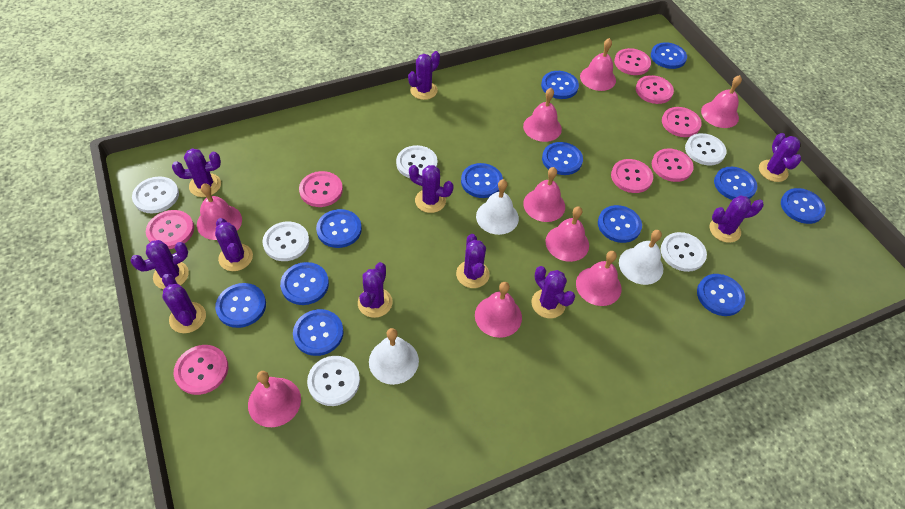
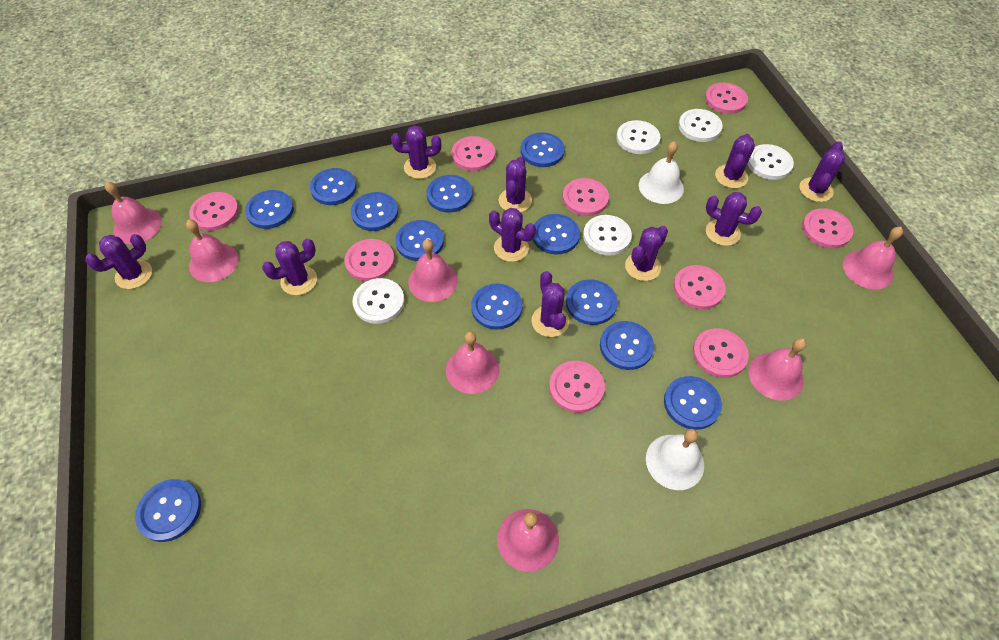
pink bell: 9 -> 7
pink button: 8 -> 9
purple cactus: 11 -> 10
white bell: 3 -> 2
white button: 6 -> 5

